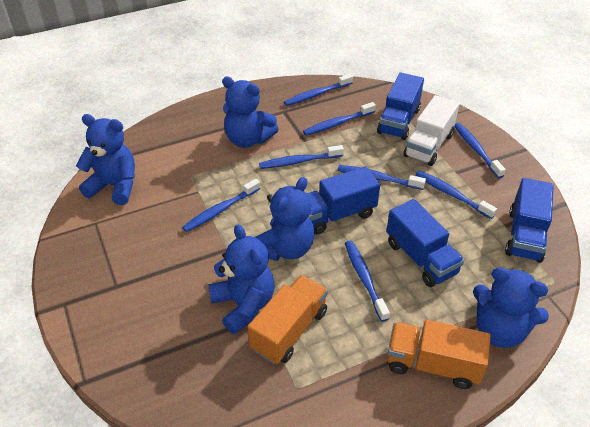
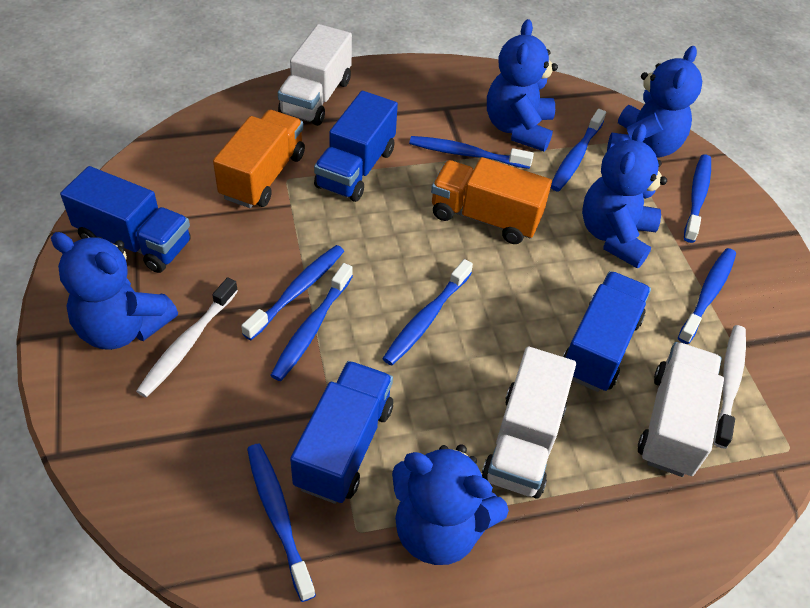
white toothbrush: 0 -> 2
white truck: 1 -> 3

